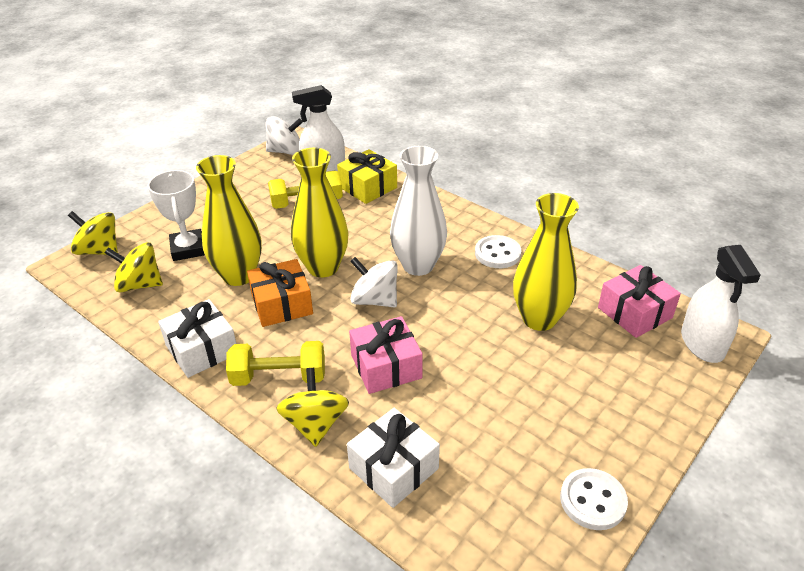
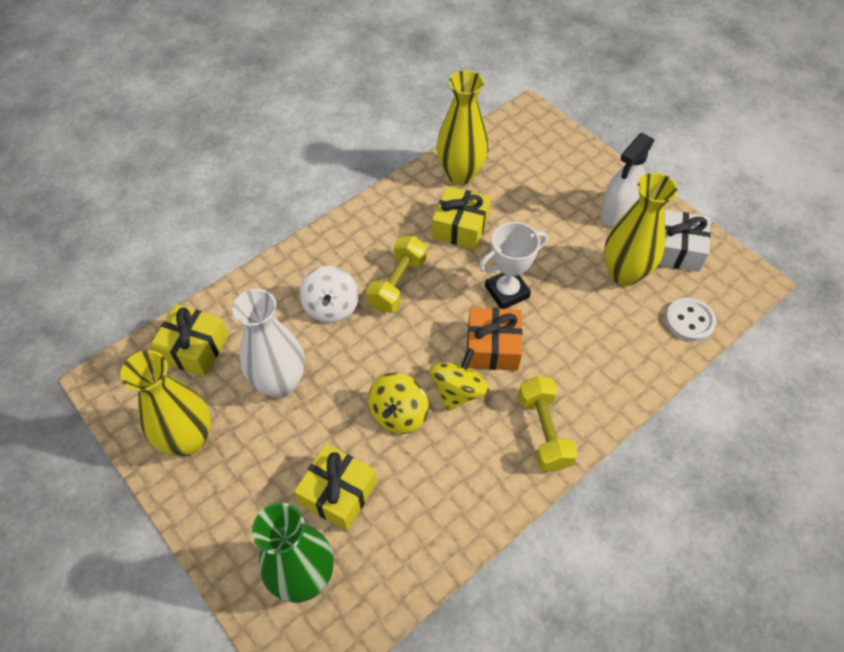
green vase: 0 -> 1
pink gift: 2 -> 0
white button: 2 -> 1
white gift: 2 -> 1
white spinning top: 2 -> 1
white spray bottle: 2 -> 1
yellow gift: 1 -> 3
yellow spinning top: 3 -> 2

